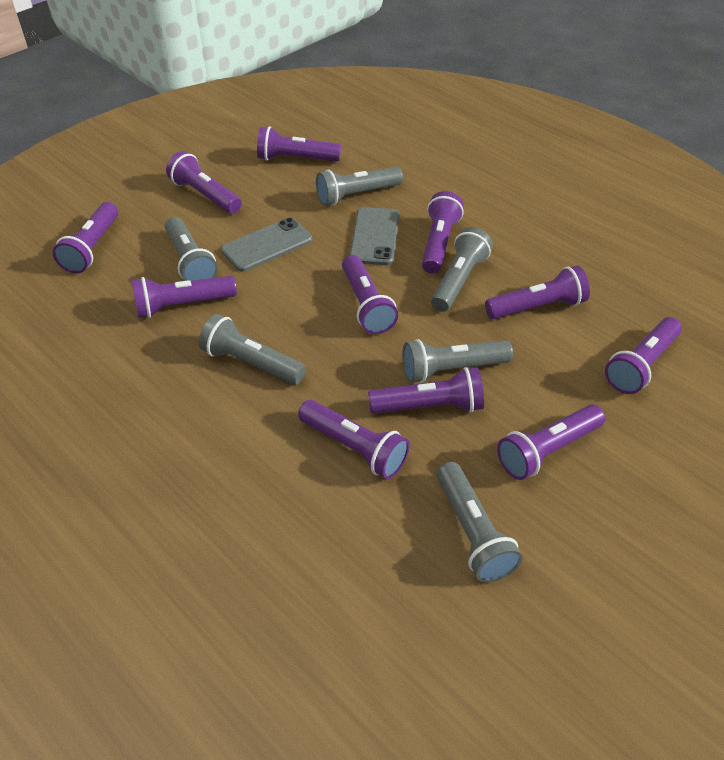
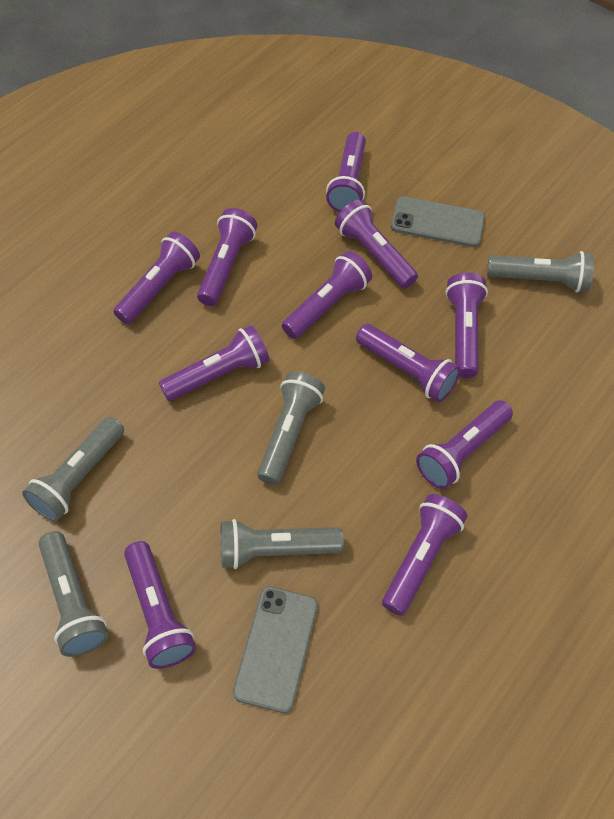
grey flashlight: 6 -> 5

